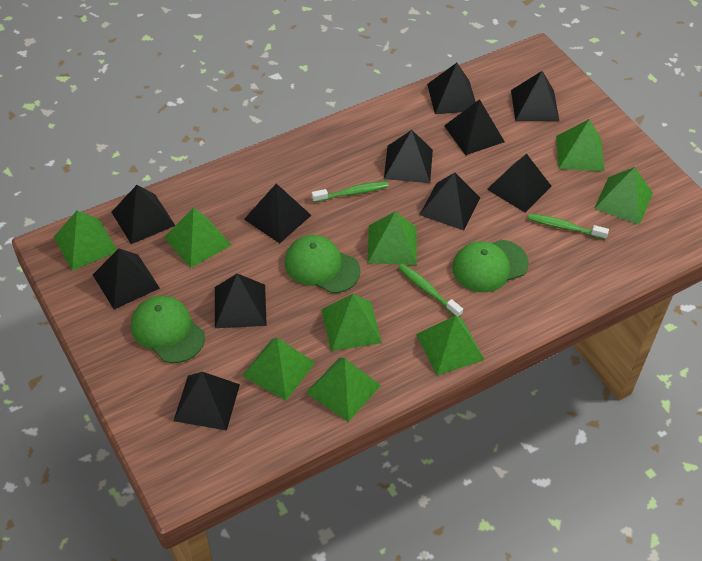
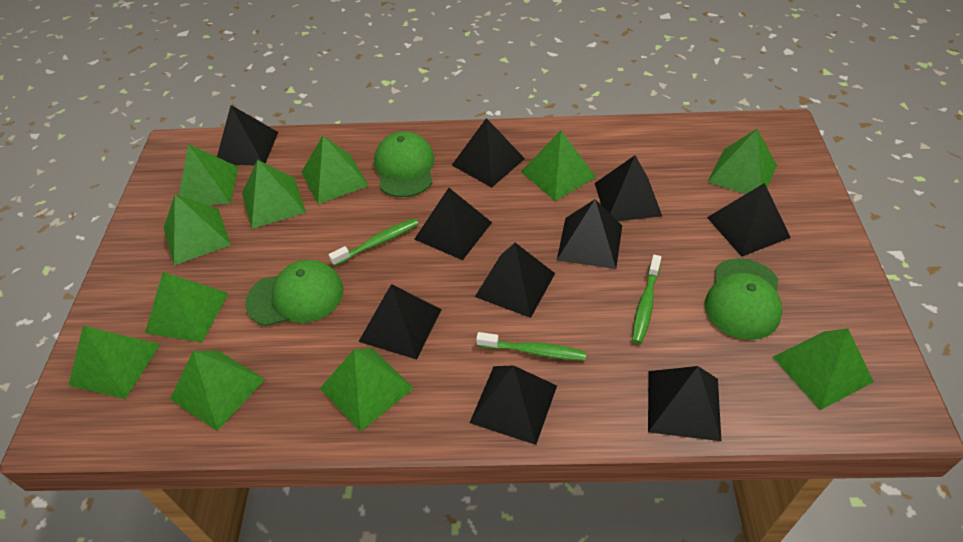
black pyramid: 11 -> 10
green pyramid: 9 -> 11

